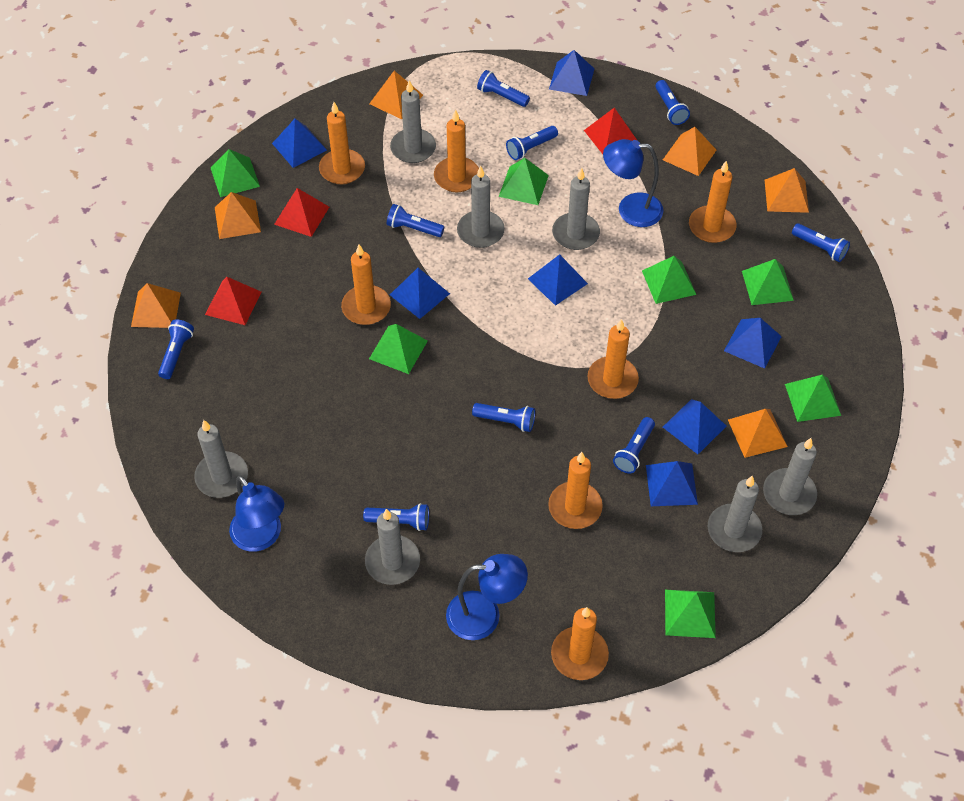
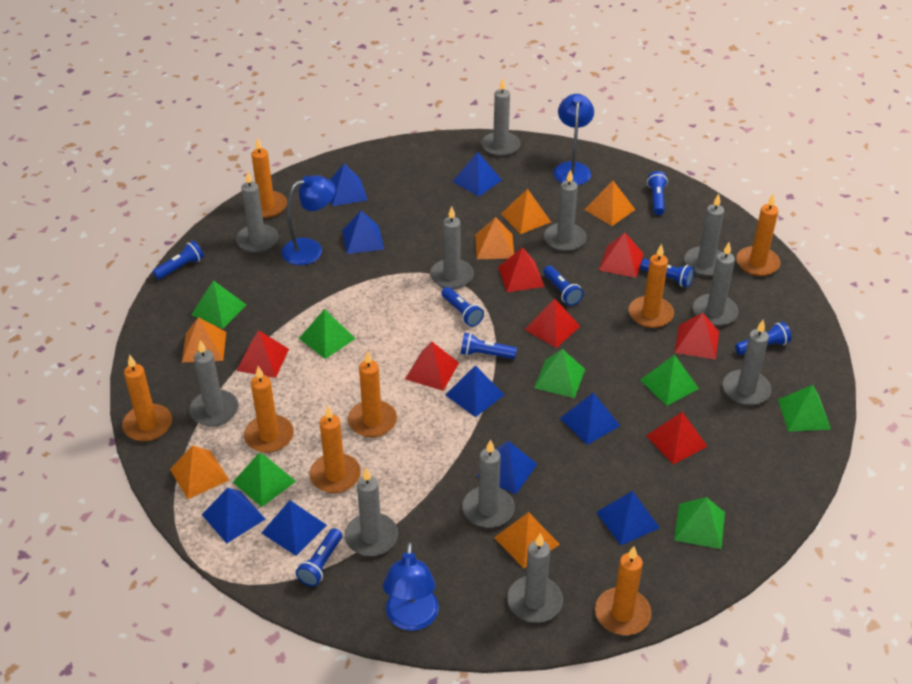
blue flashlight: 9 -> 8
blue pyramid: 7 -> 9
grey candle: 7 -> 11
orange candle: 7 -> 8
red pyramid: 3 -> 7

